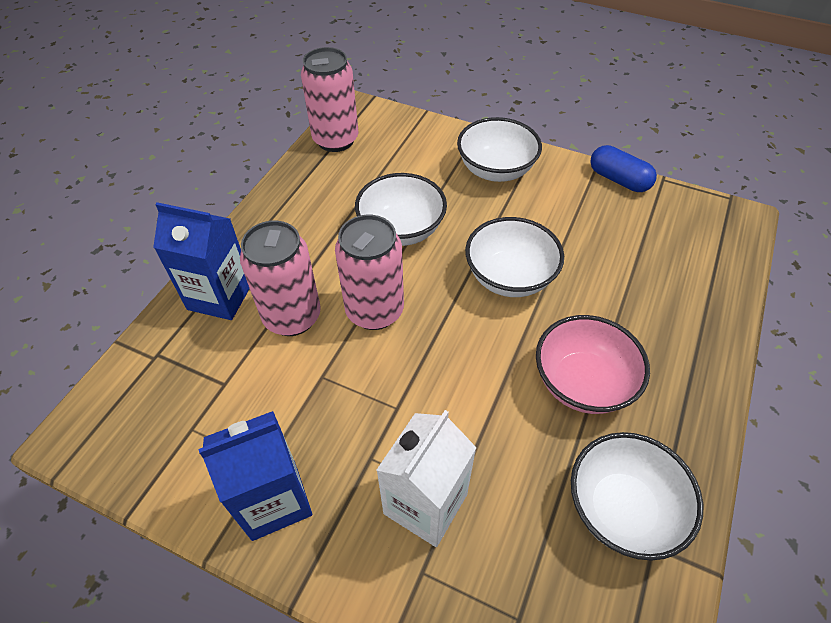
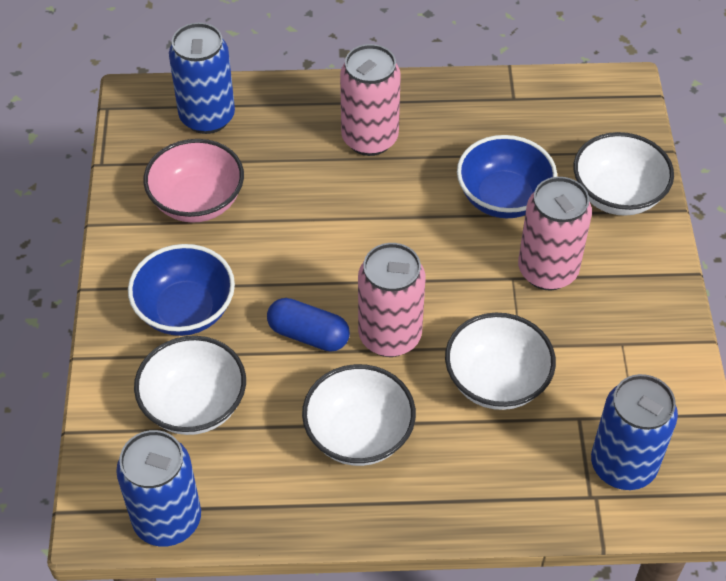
blue bowl: 0 -> 2
blue can: 0 -> 3
blue carton: 2 -> 0
white carton: 1 -> 0

